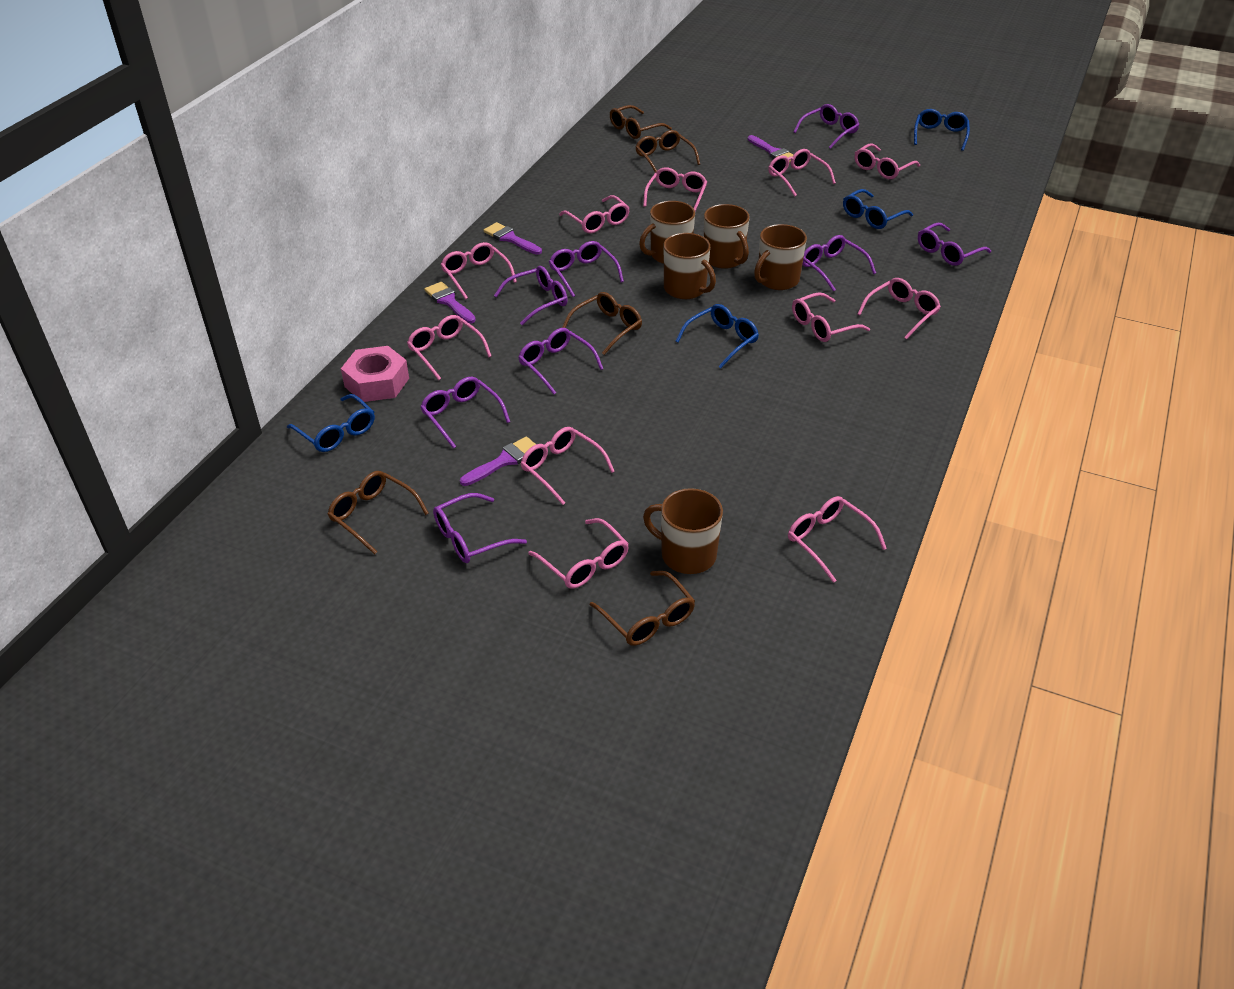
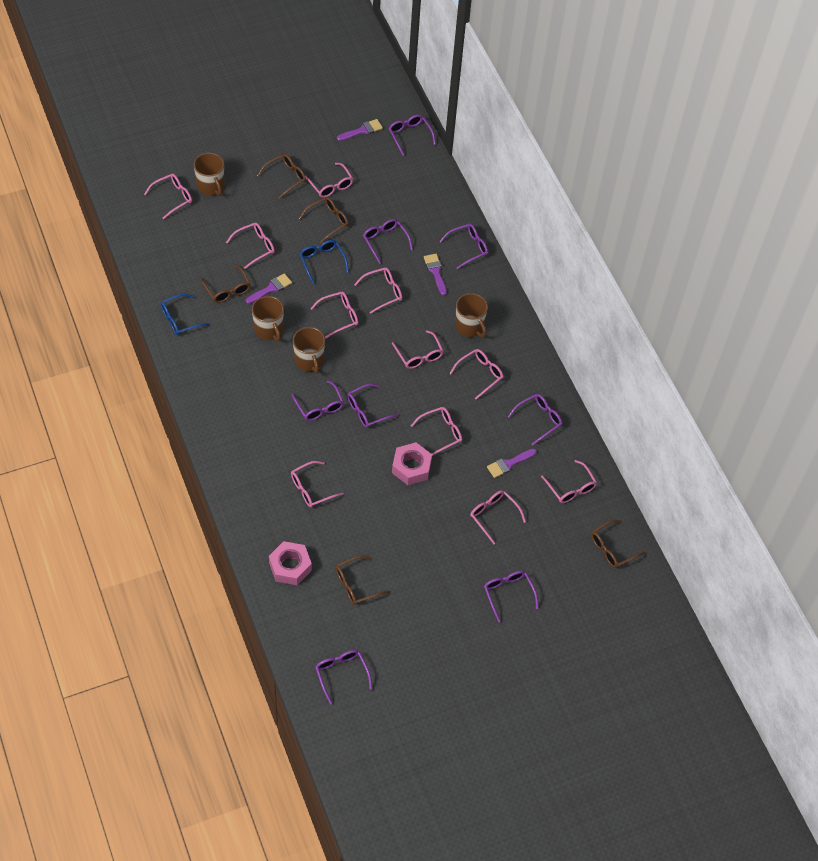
blue glasses: 4 -> 2
brown mug: 5 -> 4
pink nut: 1 -> 2

